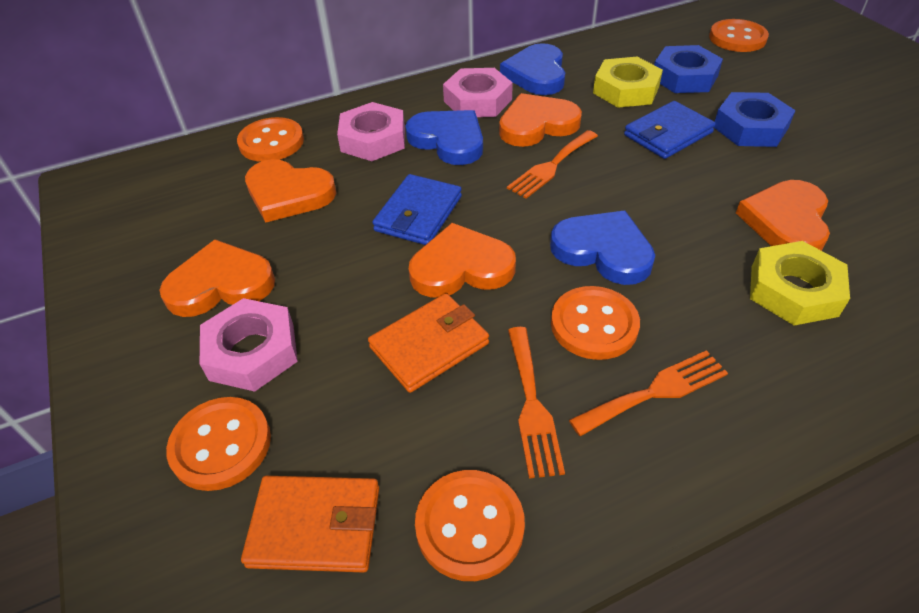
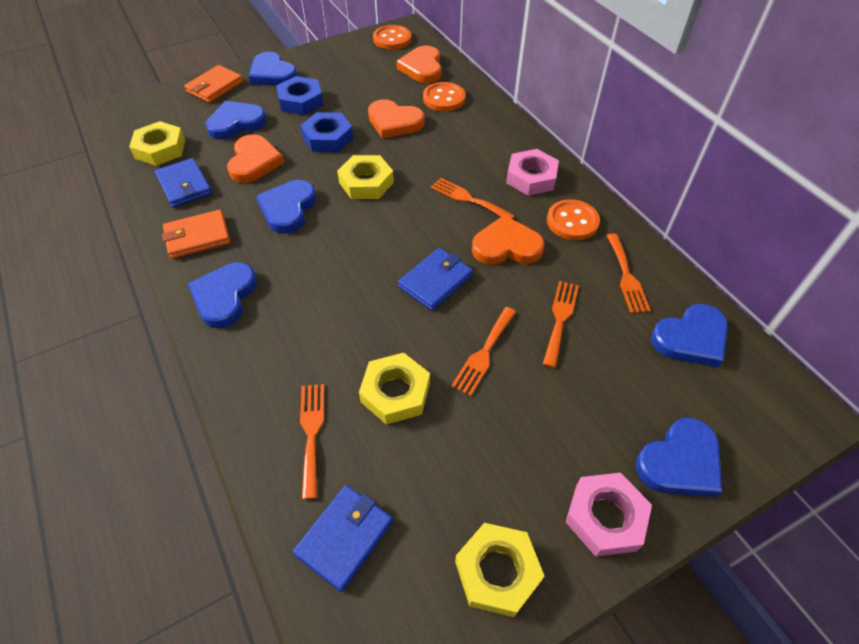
blue heart: 3 -> 6
blue wallet: 2 -> 3
orange button: 5 -> 3
orange fork: 3 -> 5
orange heart: 5 -> 4
pink nut: 3 -> 2
yellow nut: 2 -> 4

